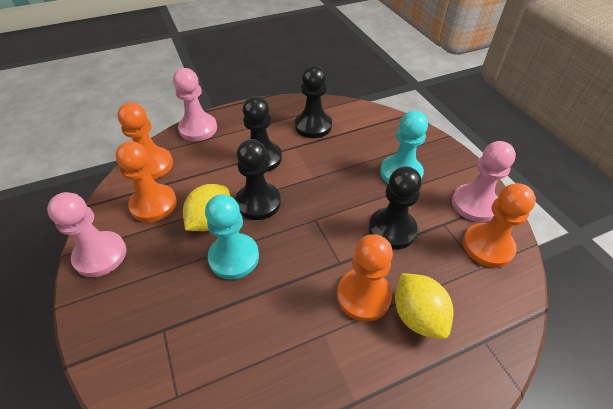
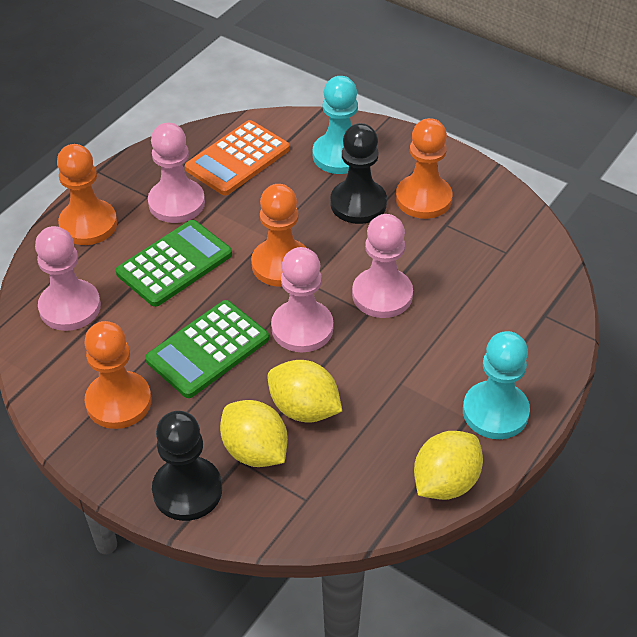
black pawn: 4 -> 2
green calculator: 0 -> 2
orange calculator: 0 -> 1
pink pawn: 3 -> 4
yellow lemon: 2 -> 3

